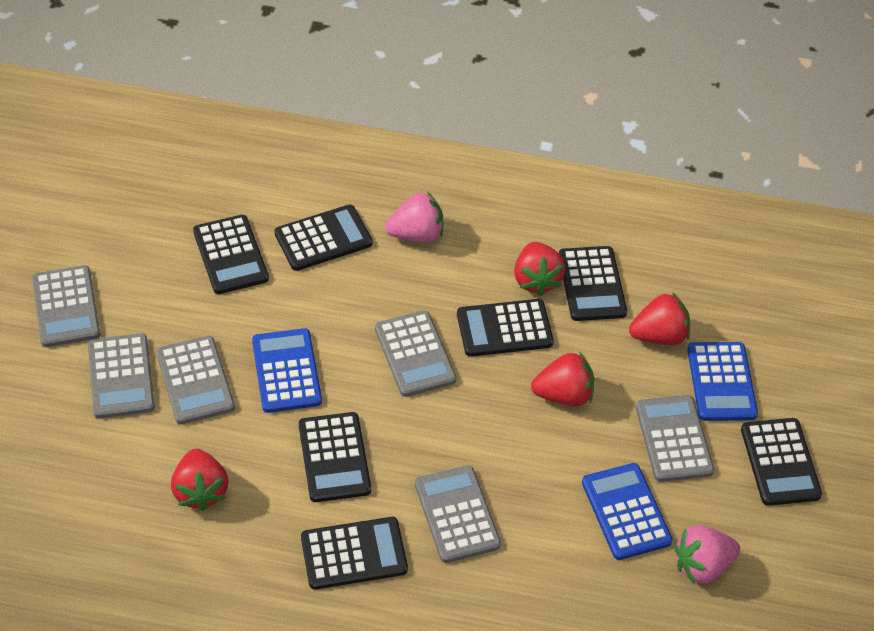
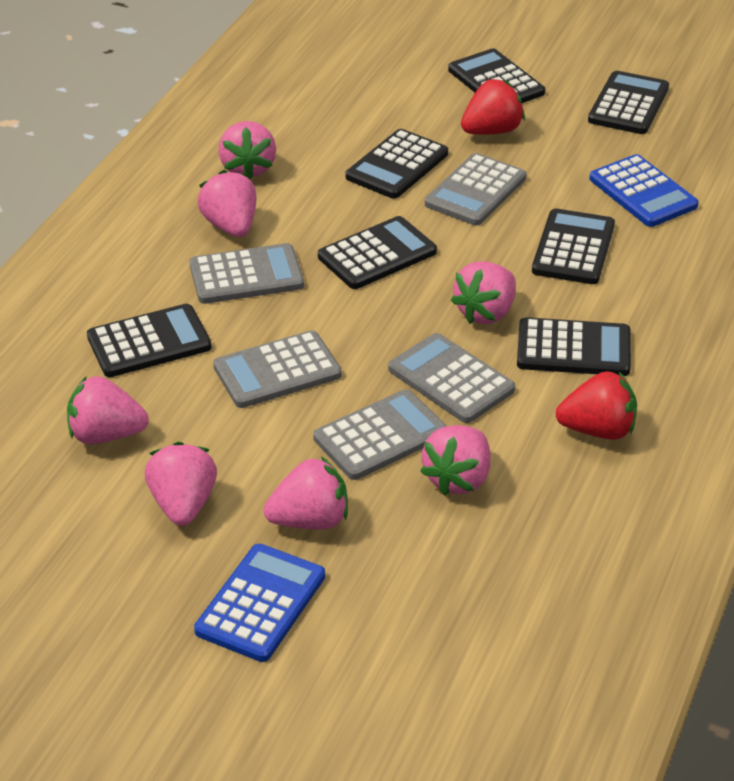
blue calculator: 3 -> 2
grey calculator: 6 -> 5
pink strawberry: 2 -> 7
red strawberry: 4 -> 2

